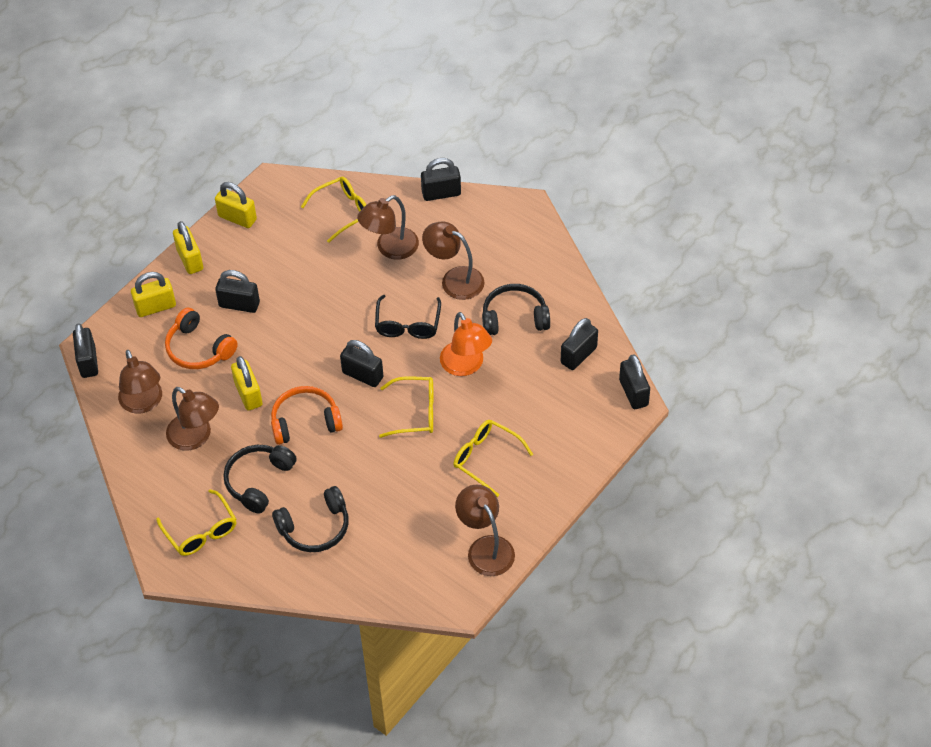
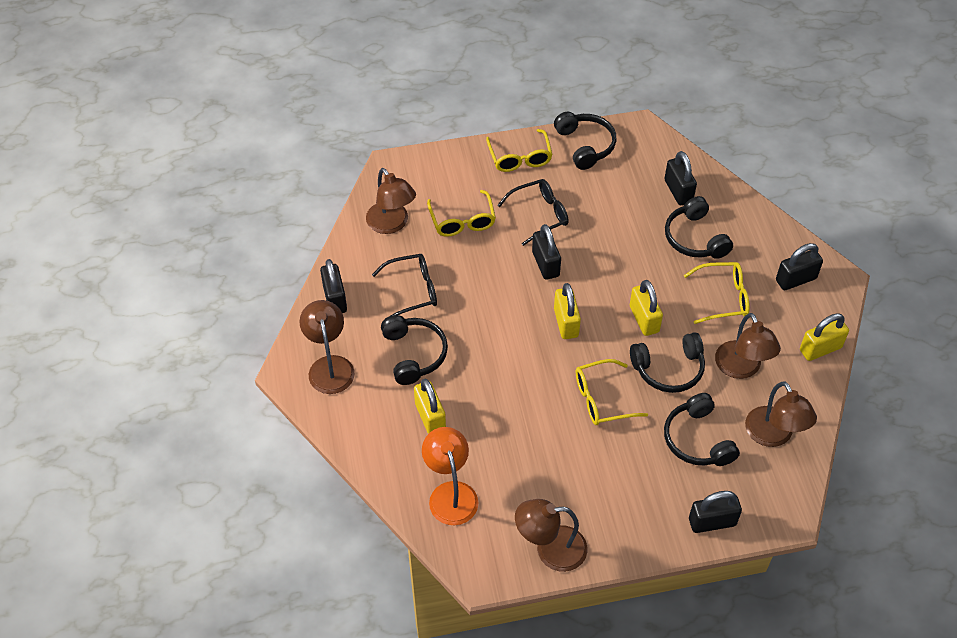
black glasses: 1 -> 2
black headphones: 3 -> 5
black padlock: 6 -> 5
orange headphones: 2 -> 0

